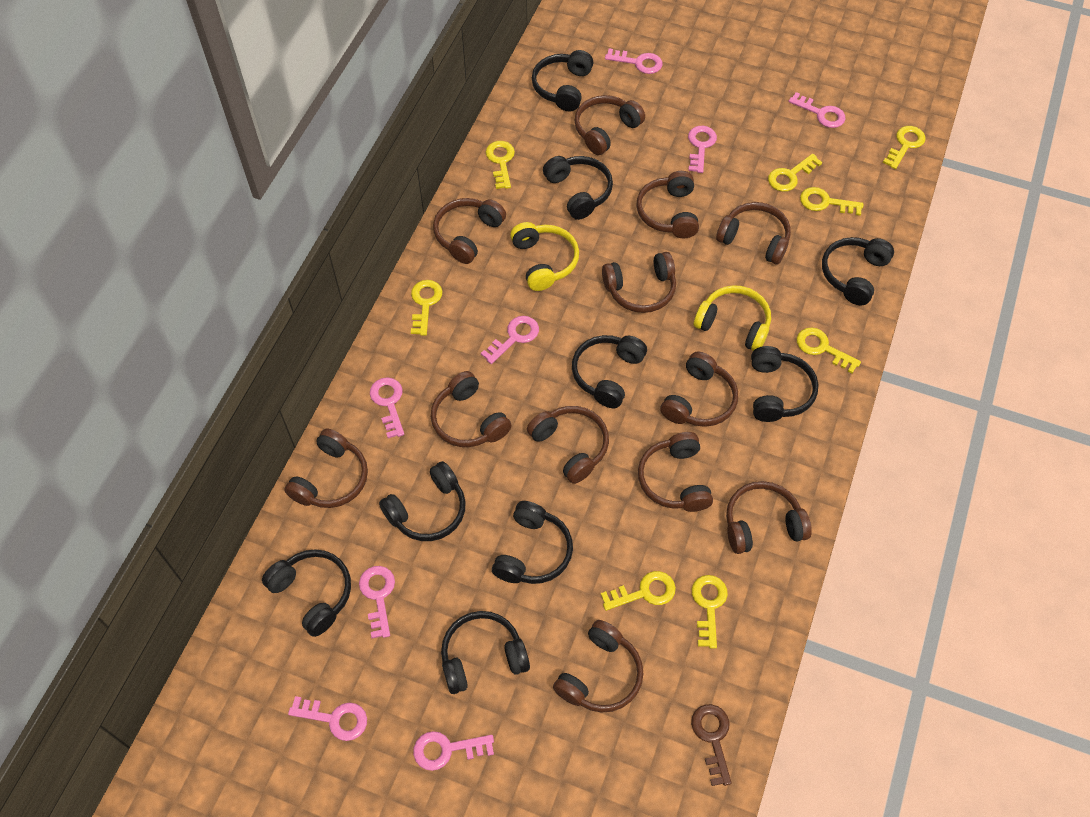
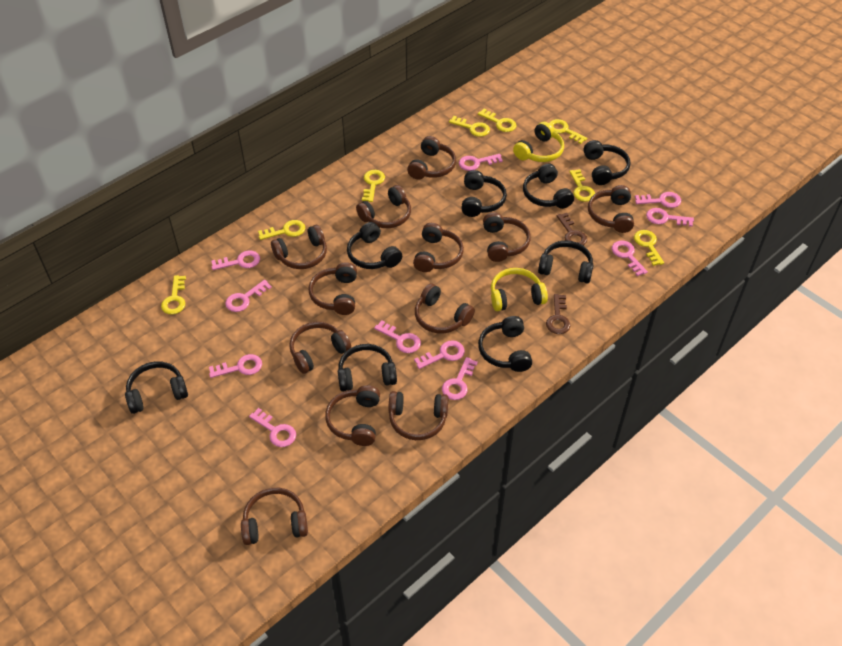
black headphones: 9 -> 8
brown key: 1 -> 2
pink key: 8 -> 11

